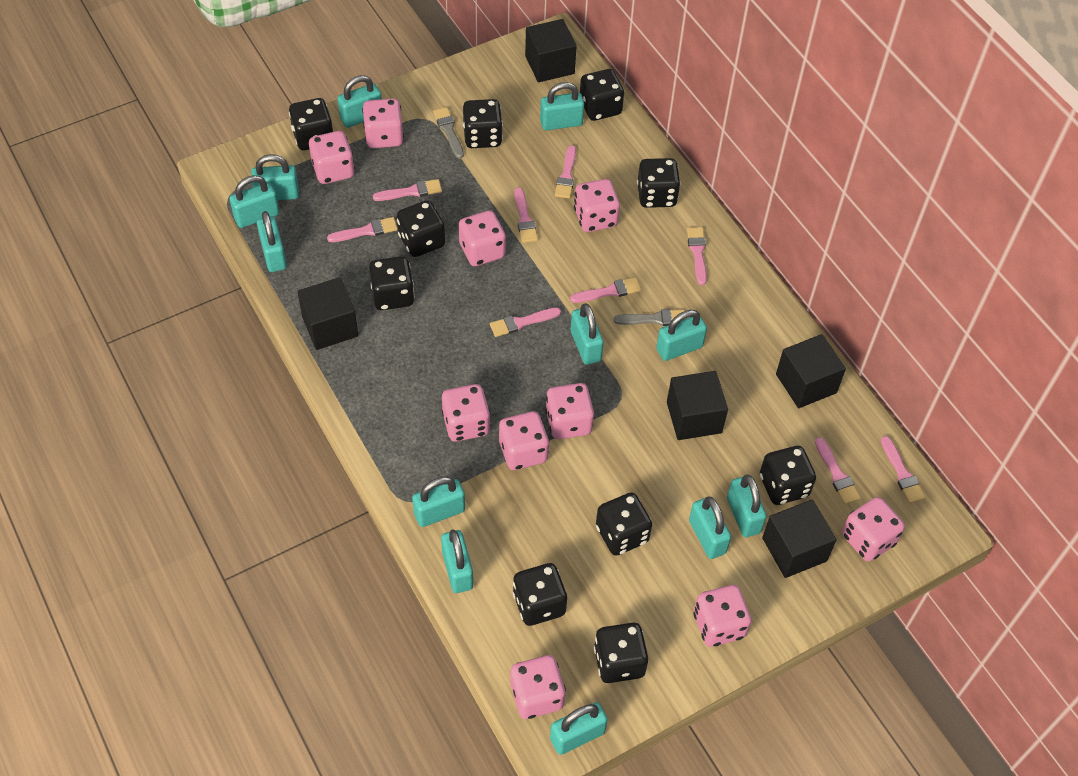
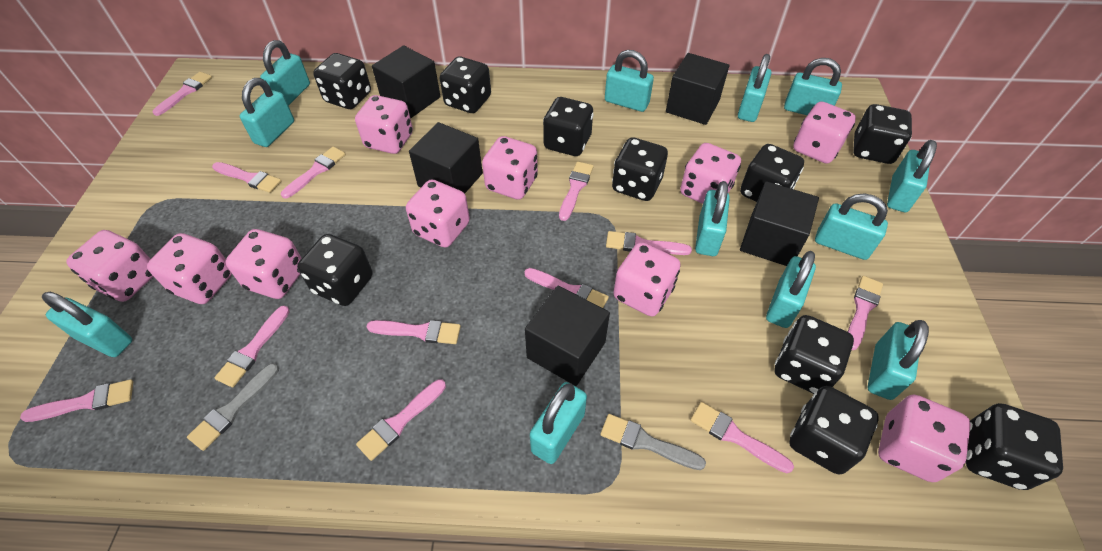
pink brush: 9 -> 12

